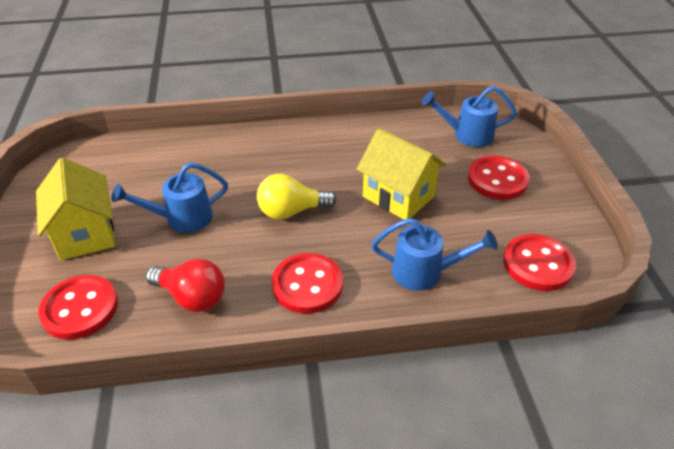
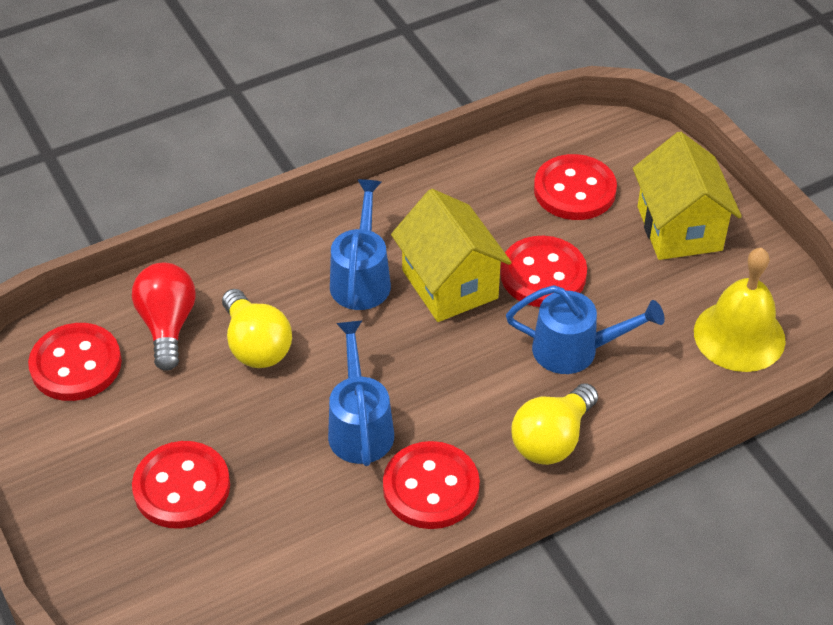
red button: 4 -> 5
yellow bell: 0 -> 1
yellow light bulb: 1 -> 2

